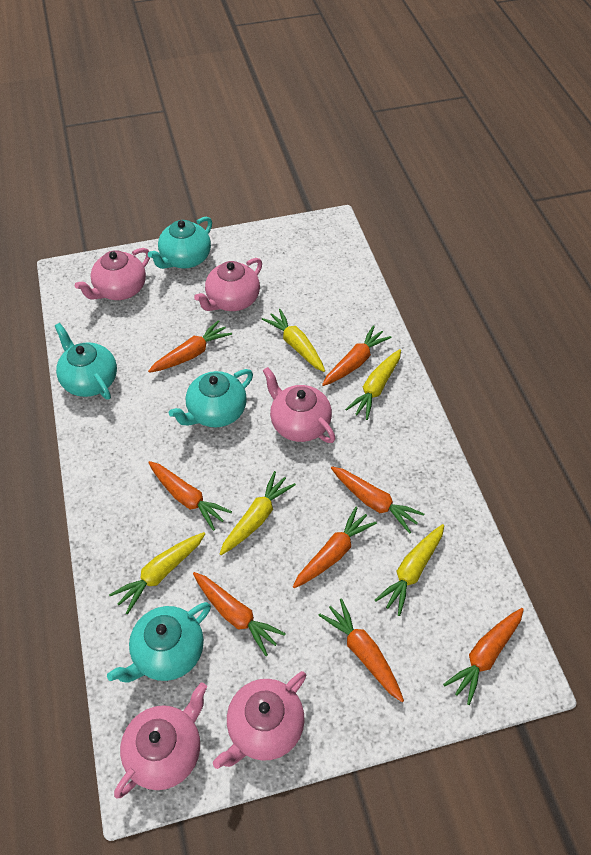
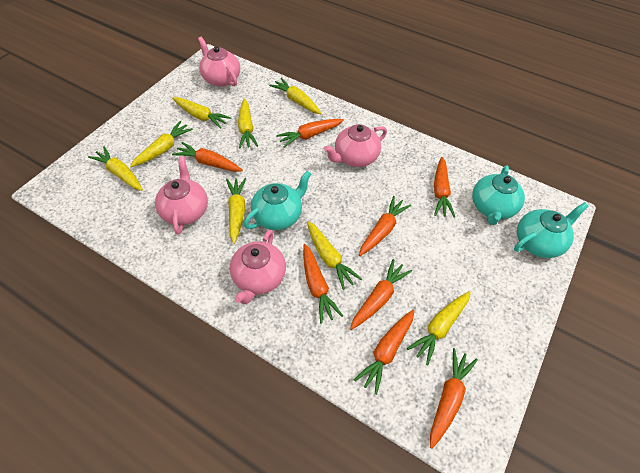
pink teapot: 5 -> 4
turquoise teapot: 4 -> 3
yellow carrot: 5 -> 8

